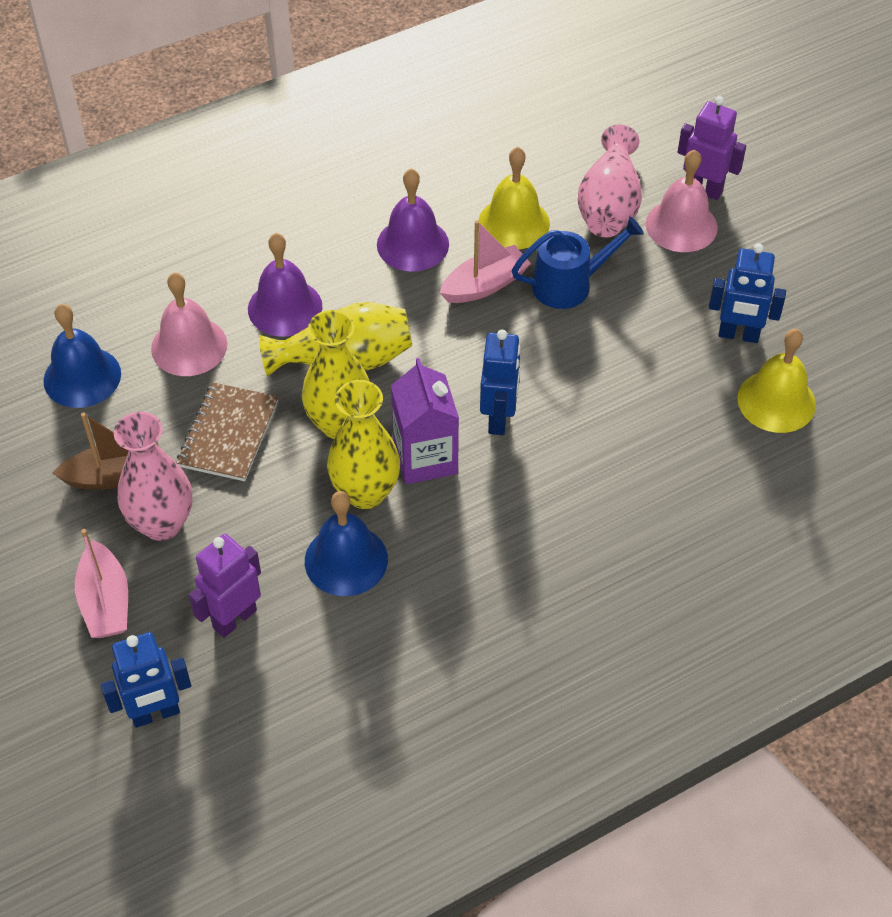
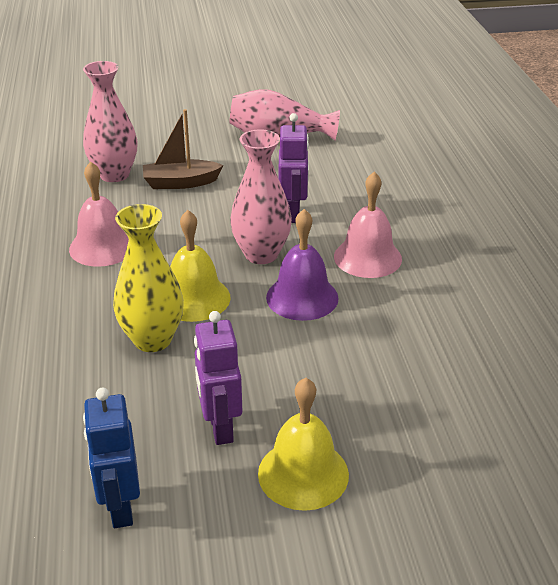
blue bell: 2 -> 0
blue robot: 3 -> 1
blue watering can: 1 -> 0
brown notebook: 1 -> 0
pink boat: 2 -> 0
pink vase: 2 -> 3
purple bell: 2 -> 1
purple carton: 1 -> 0
yellow vase: 3 -> 1

